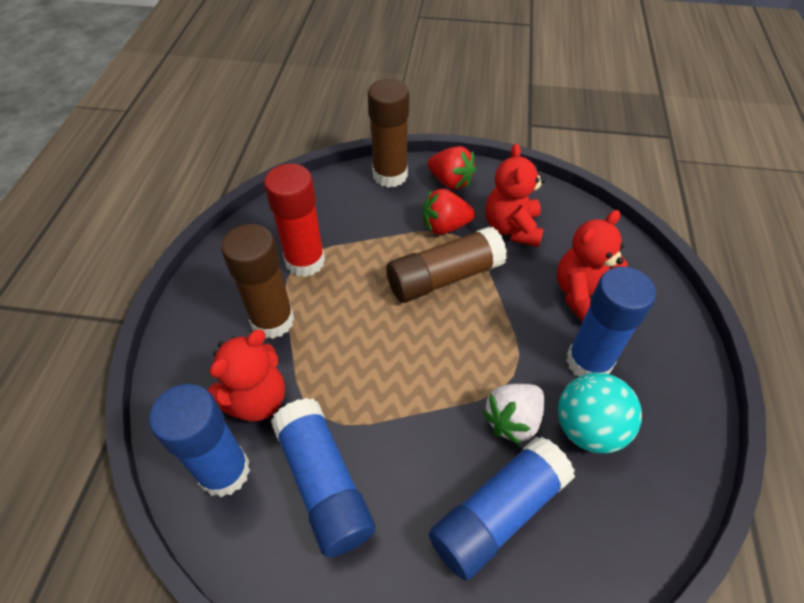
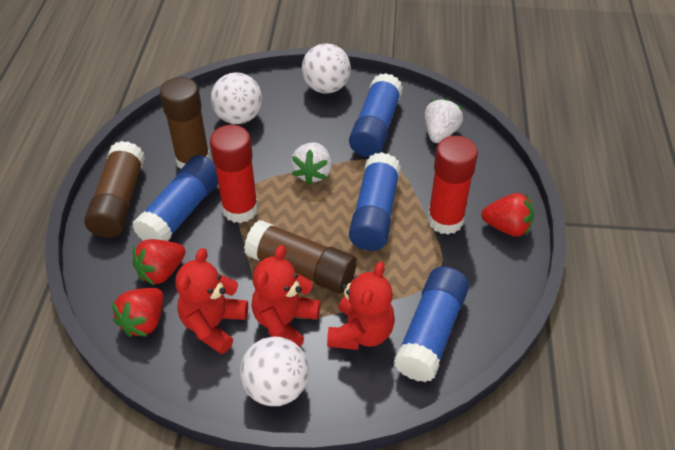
red glue stick: 1 -> 2
red strawberry: 2 -> 3
turquoise ball: 1 -> 0
white ball: 0 -> 3
white strawberry: 1 -> 2

